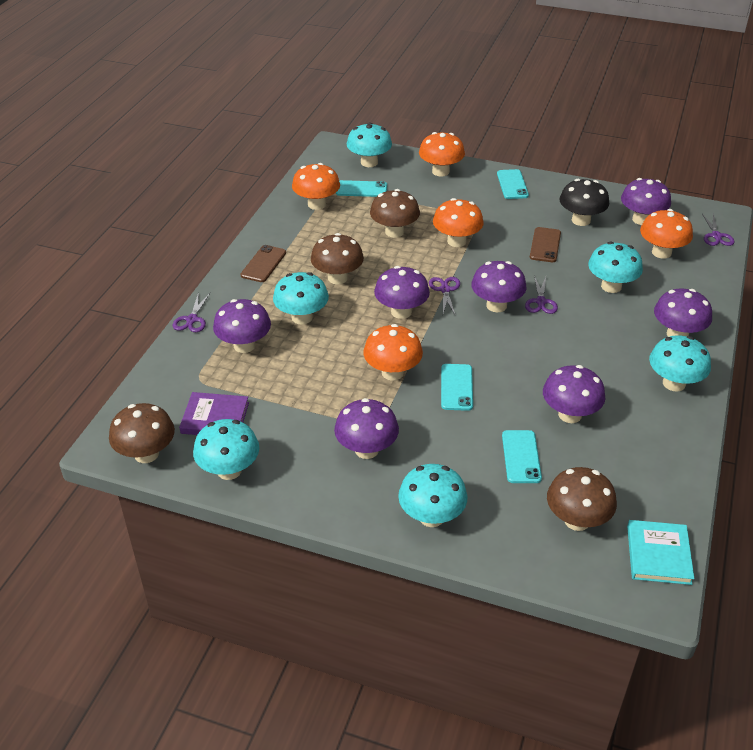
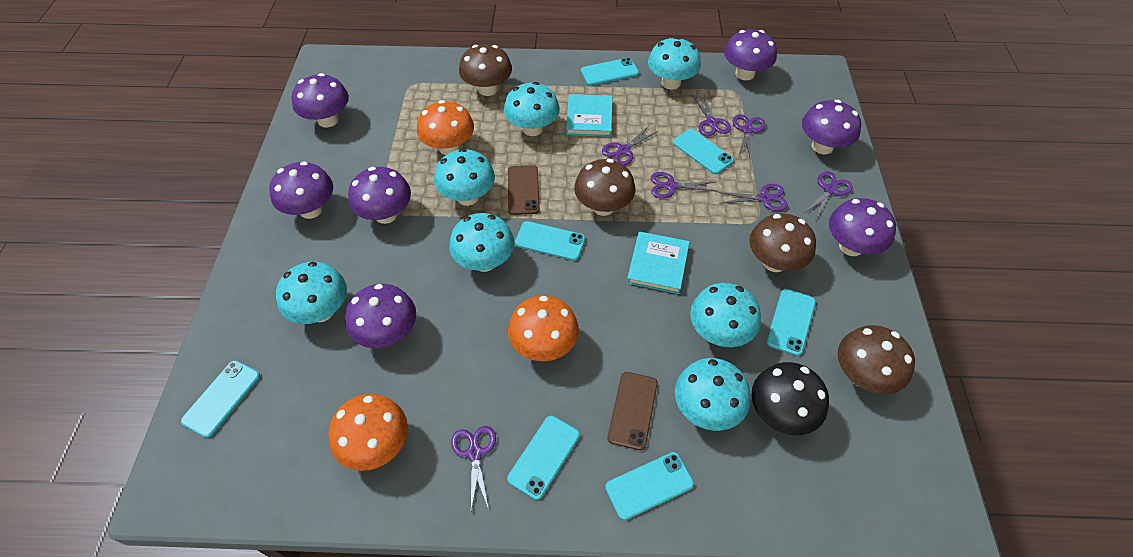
orange mushroom: 5 -> 3
purple book: 1 -> 0
purple scissors: 4 -> 7
turquoise book: 1 -> 2
turquoise mushroom: 6 -> 7
turquoise phone: 4 -> 7

